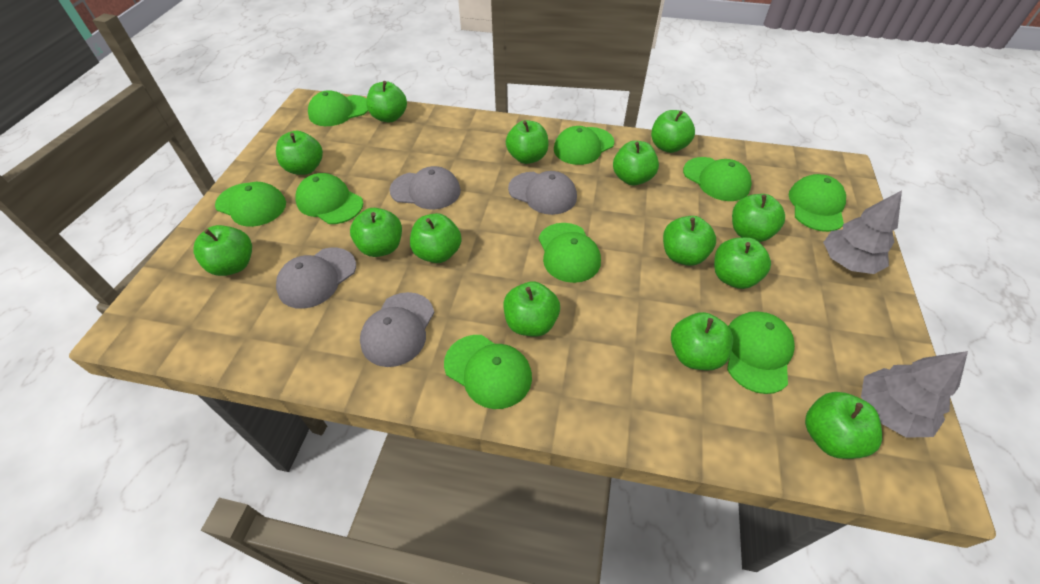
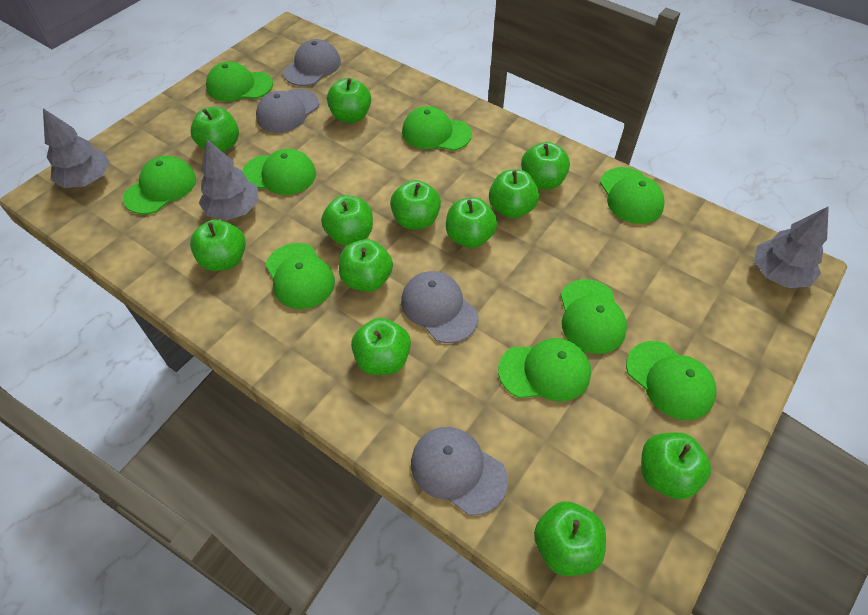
green apple: 14 -> 12
grey tree: 2 -> 3

